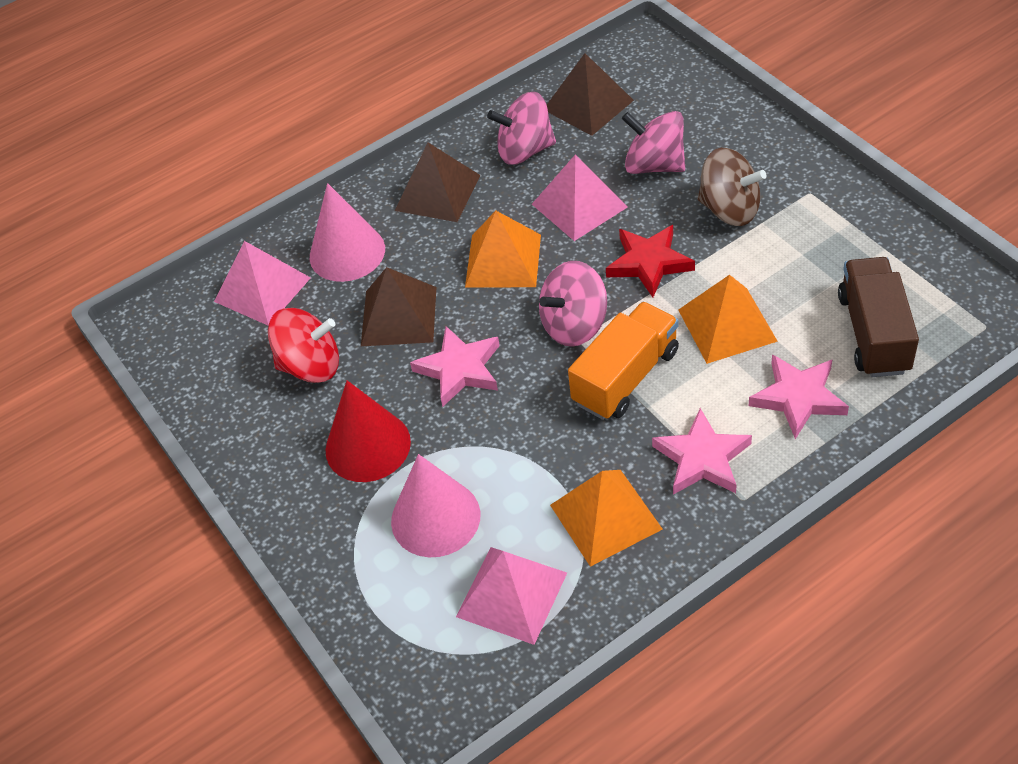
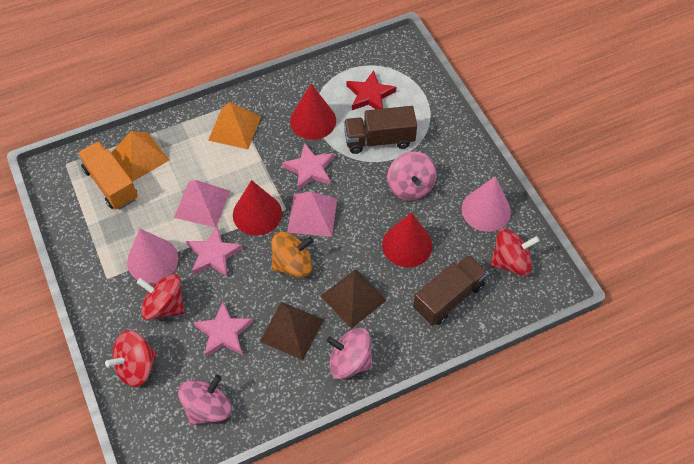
brown pyramid: 3 -> 2
brown spinning top: 1 -> 0
brown truck: 1 -> 2
orange pyramid: 3 -> 2
orange spinning top: 0 -> 1
pink pyramid: 3 -> 2
red cone: 1 -> 3
red spinning top: 1 -> 3

